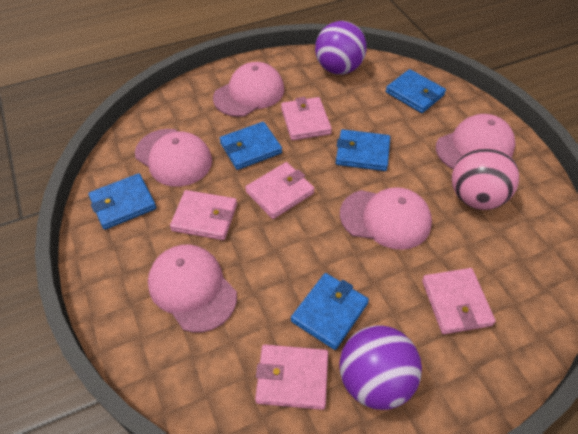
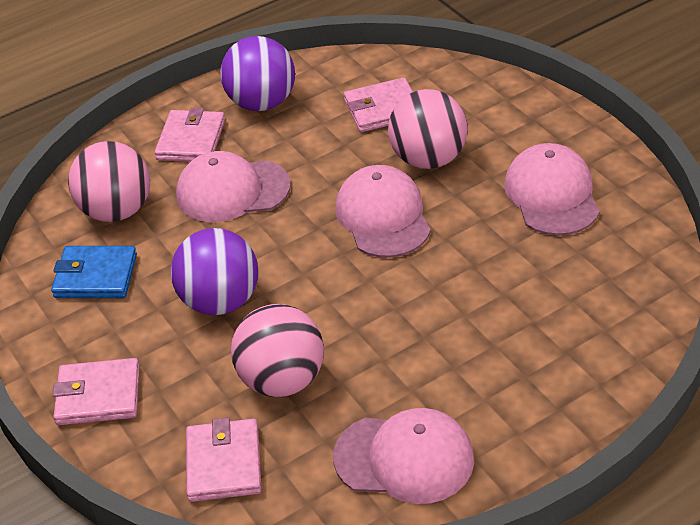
blue wallet: 5 -> 1
pink ball: 1 -> 3
pink cap: 5 -> 4
pink wallet: 5 -> 4

